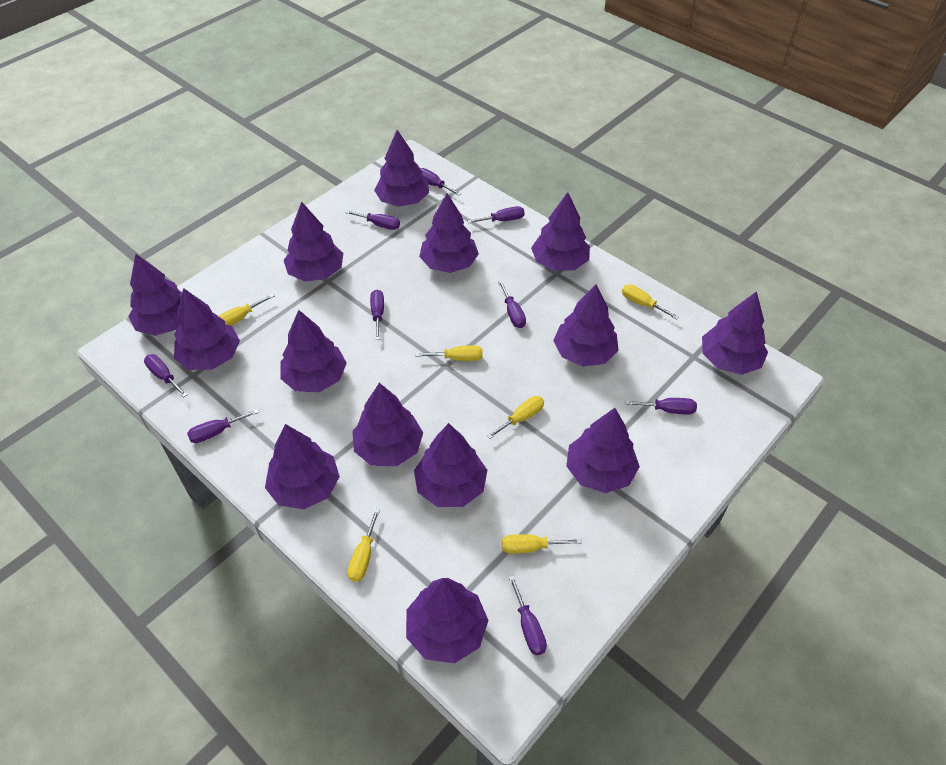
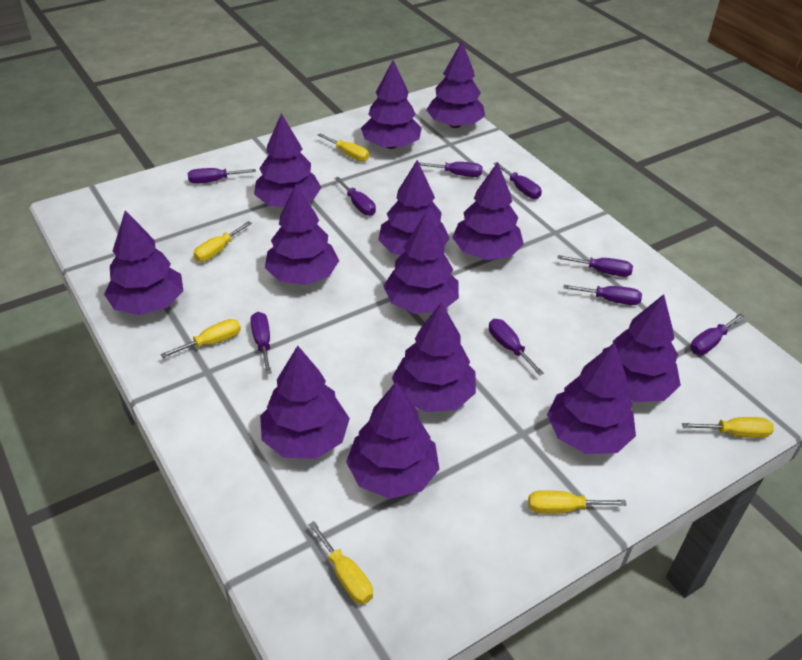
purple tree: 14 -> 13

